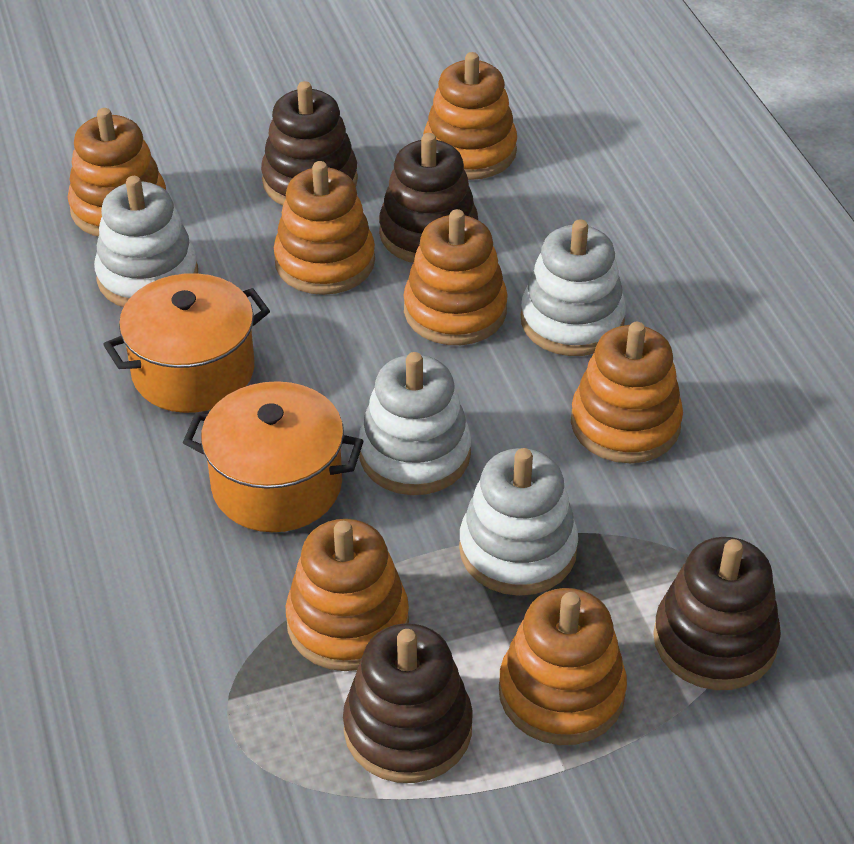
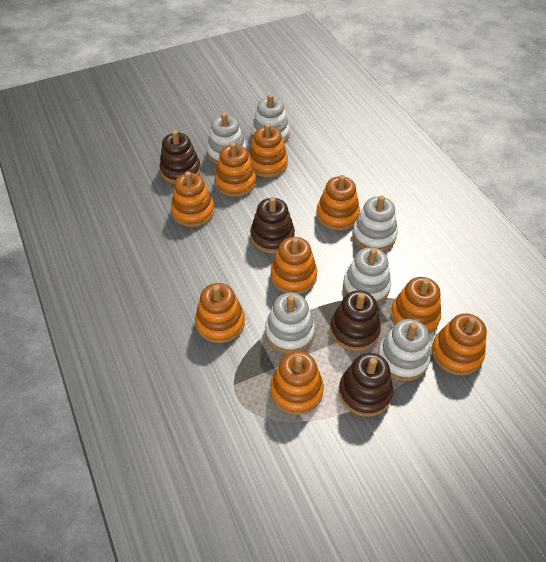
orange pot: 2 -> 0
orange stacking toy: 7 -> 9
white stacking toy: 4 -> 6

